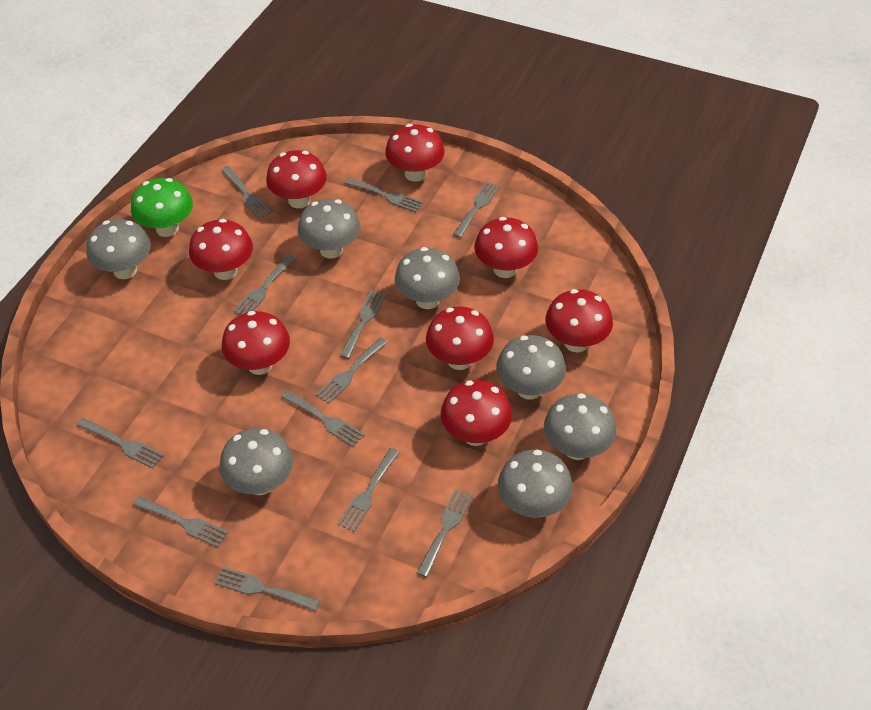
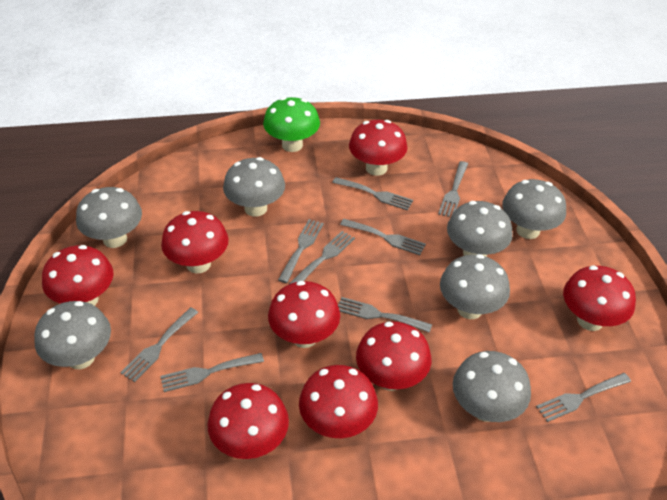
grey fork: 12 -> 9

